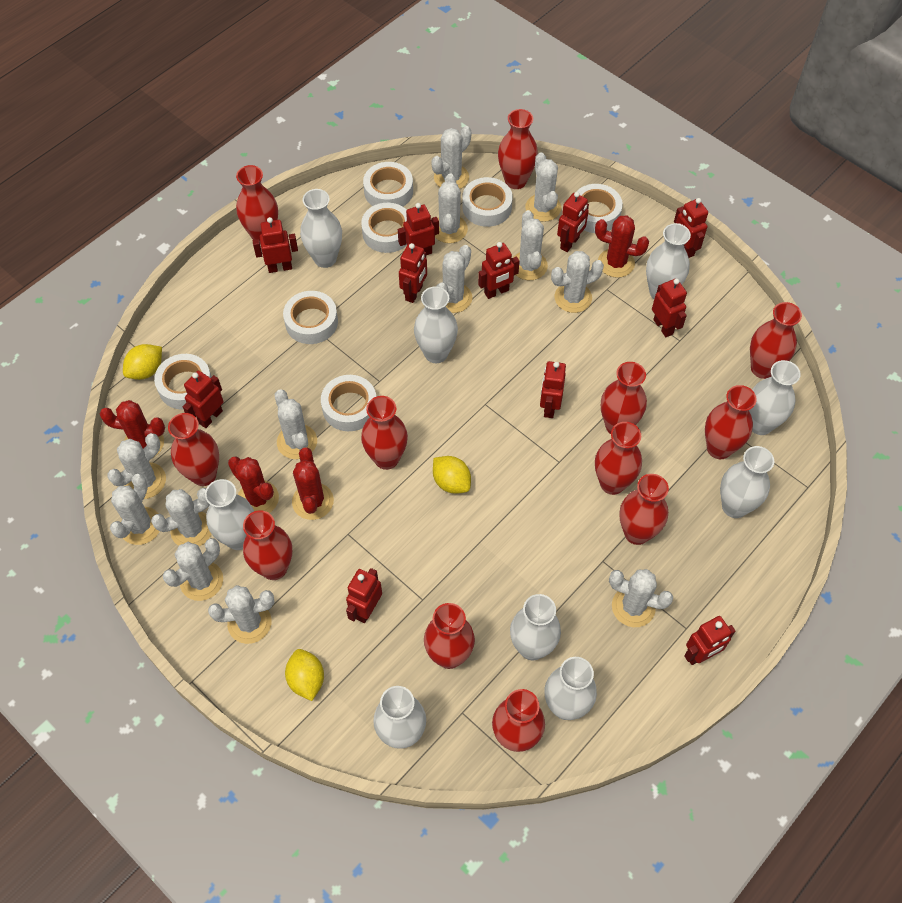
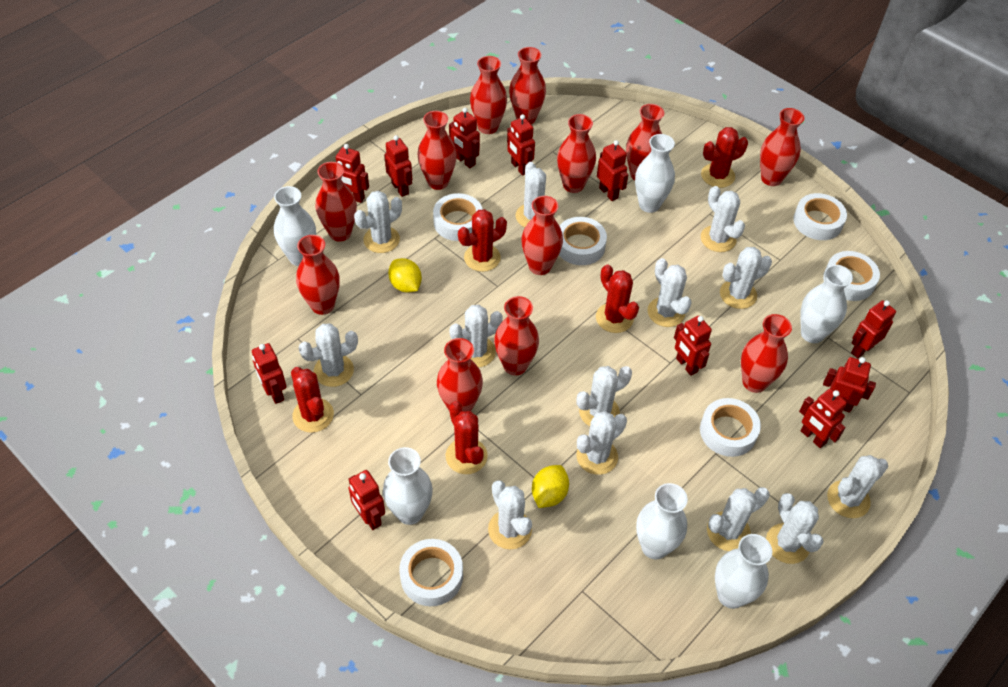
red cactus: 4 -> 5
white tape: 7 -> 6
white vase: 9 -> 6
yellow lemon: 3 -> 2

